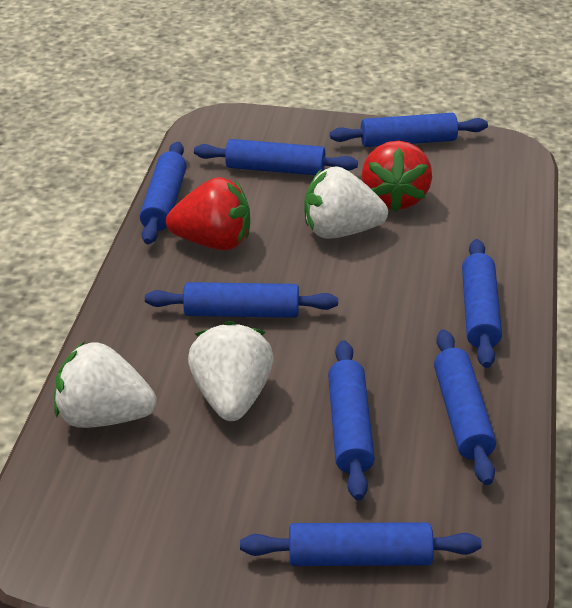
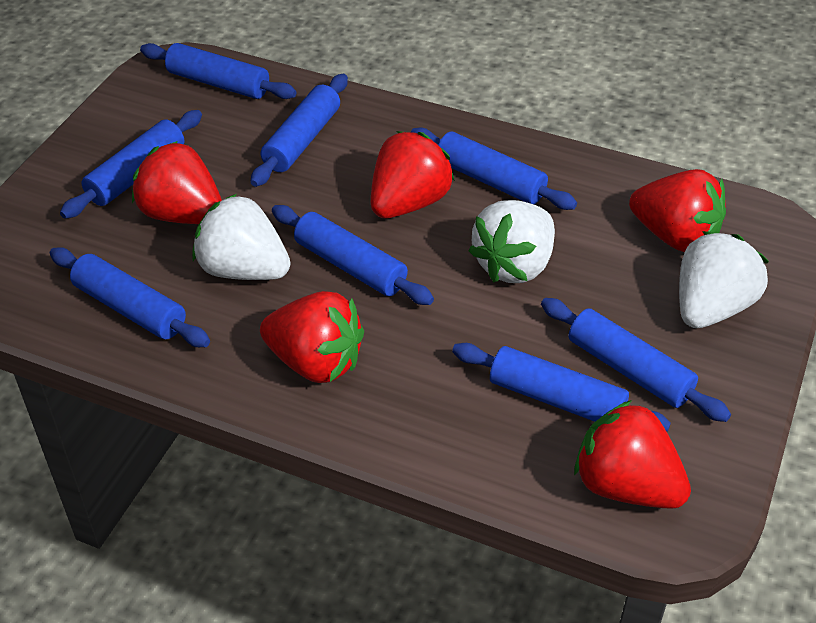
red strawberry: 2 -> 5

